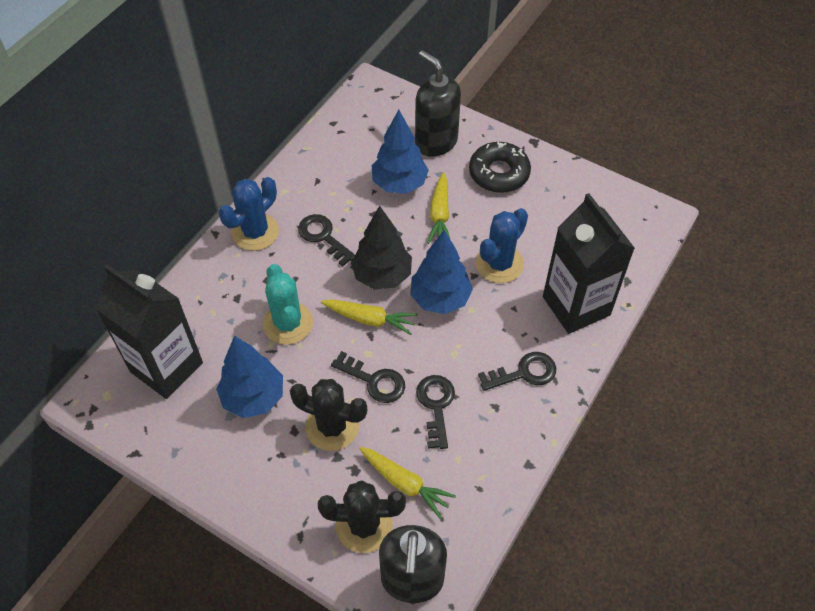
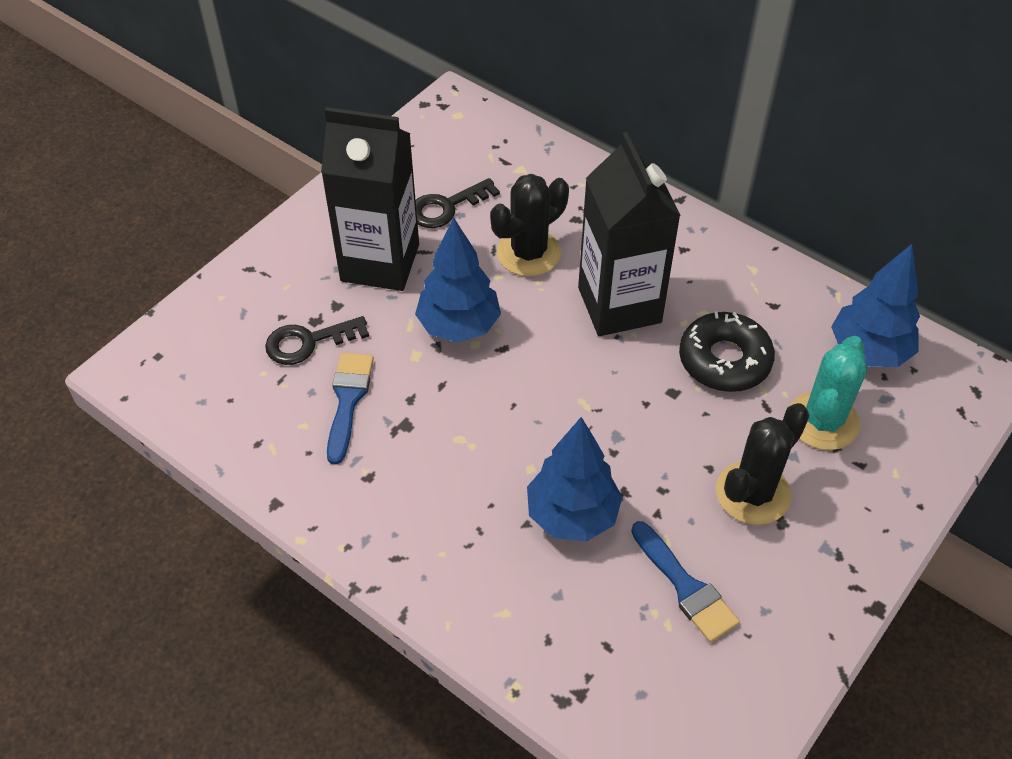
black key: 4 -> 2
black soap dispenser: 2 -> 0
black tree: 1 -> 0
blue brush: 0 -> 2
blue cactus: 2 -> 0
yellow carrot: 3 -> 0

